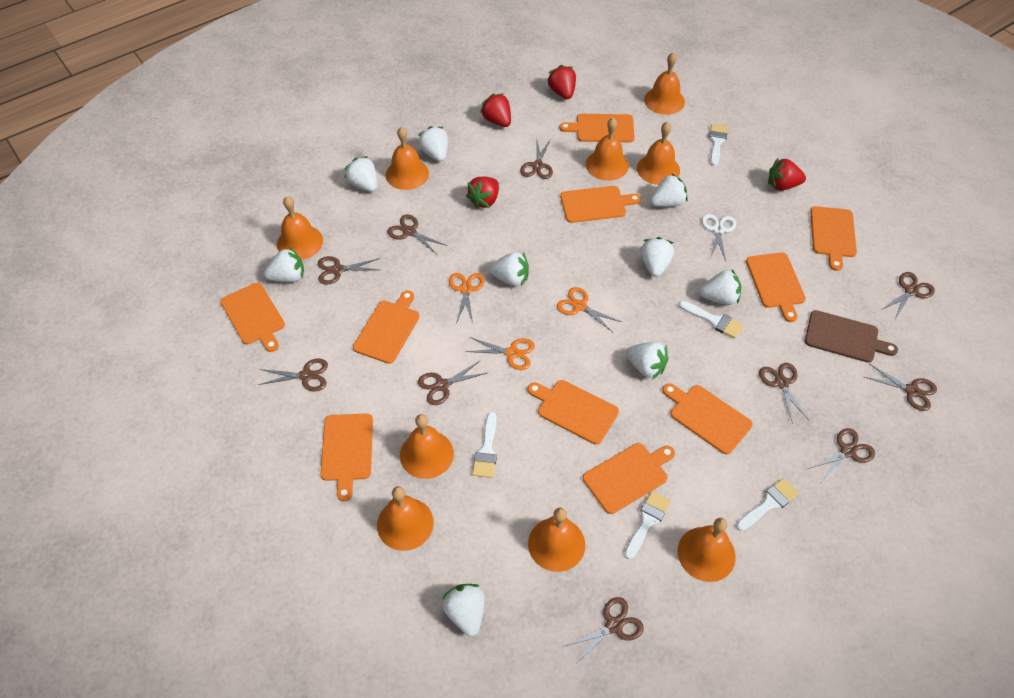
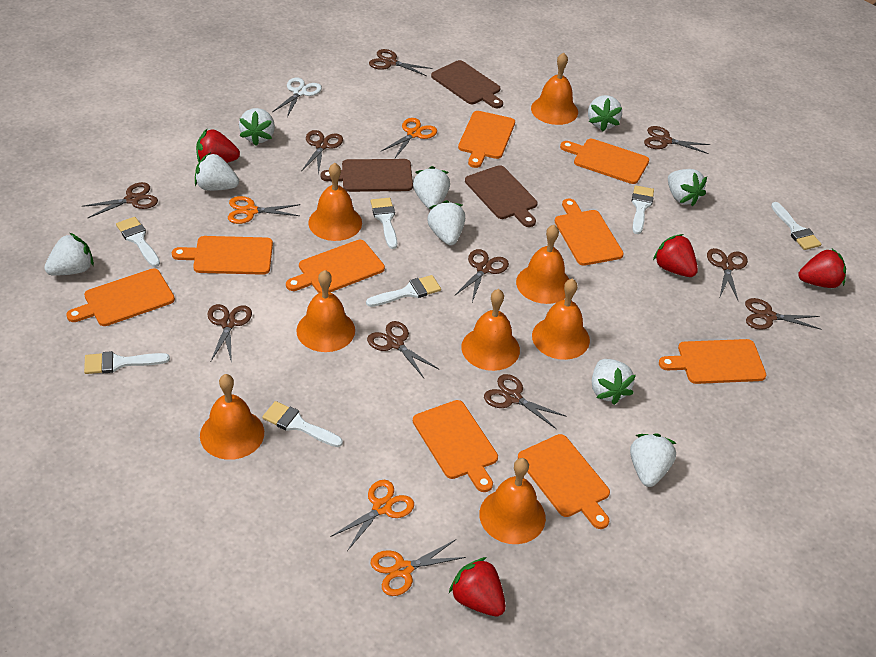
brown cutting board: 1 -> 3
orange bell: 9 -> 8
orange cutting board: 10 -> 9
orange scissors: 3 -> 4
white brush: 5 -> 7

